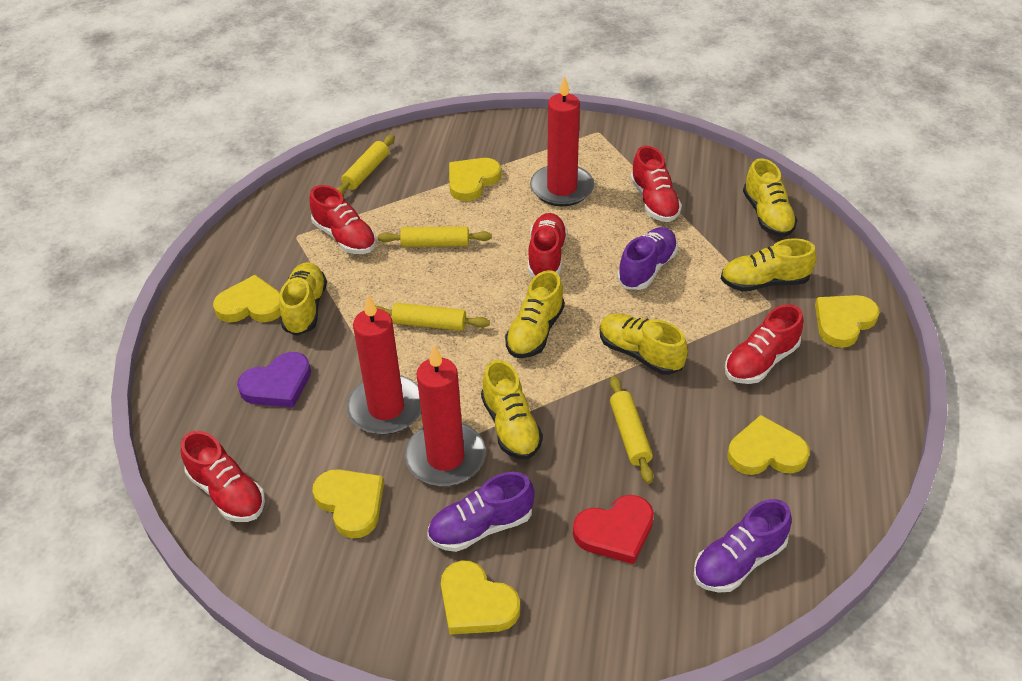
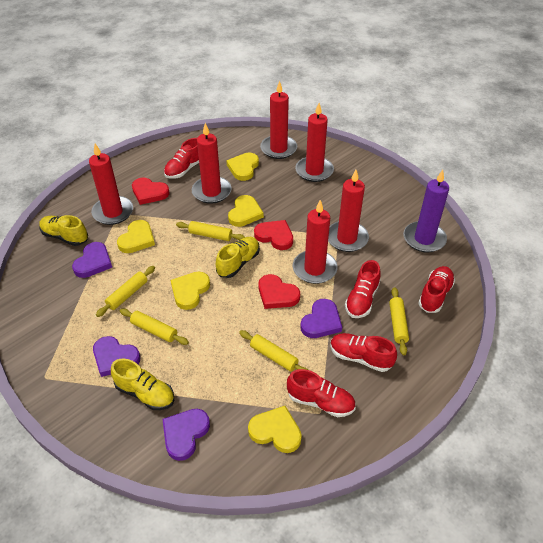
purple candle: 0 -> 1
purple heart: 1 -> 4
purple shoe: 3 -> 0
red candle: 3 -> 6
red heart: 1 -> 3
yellow heart: 6 -> 5
yellow rolling pin: 4 -> 5
yellow shoe: 6 -> 3

